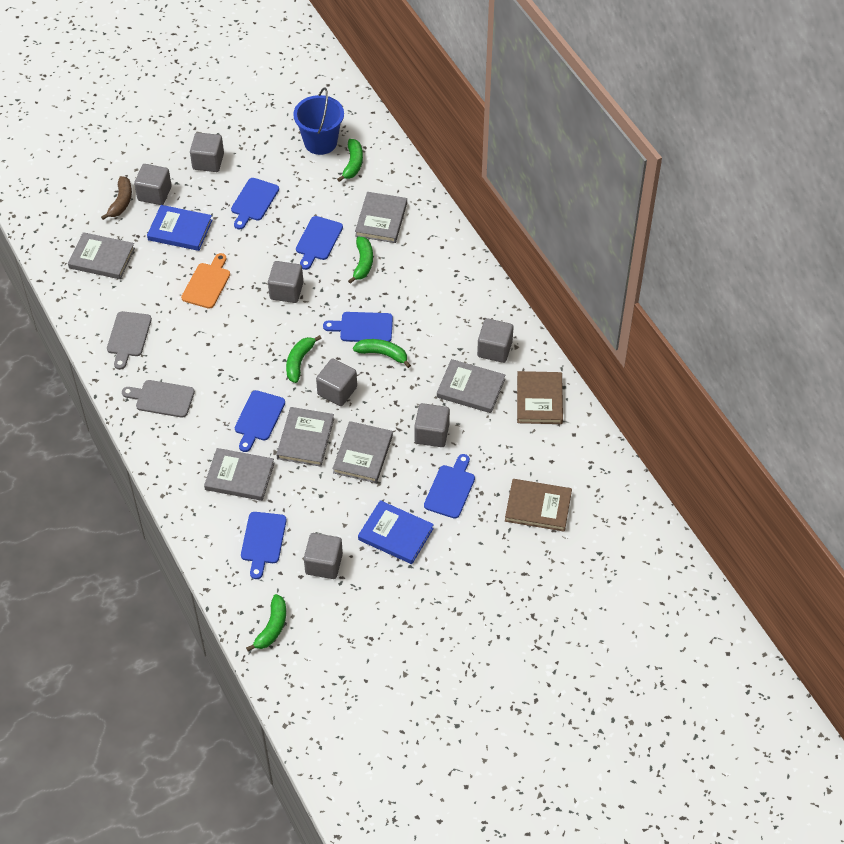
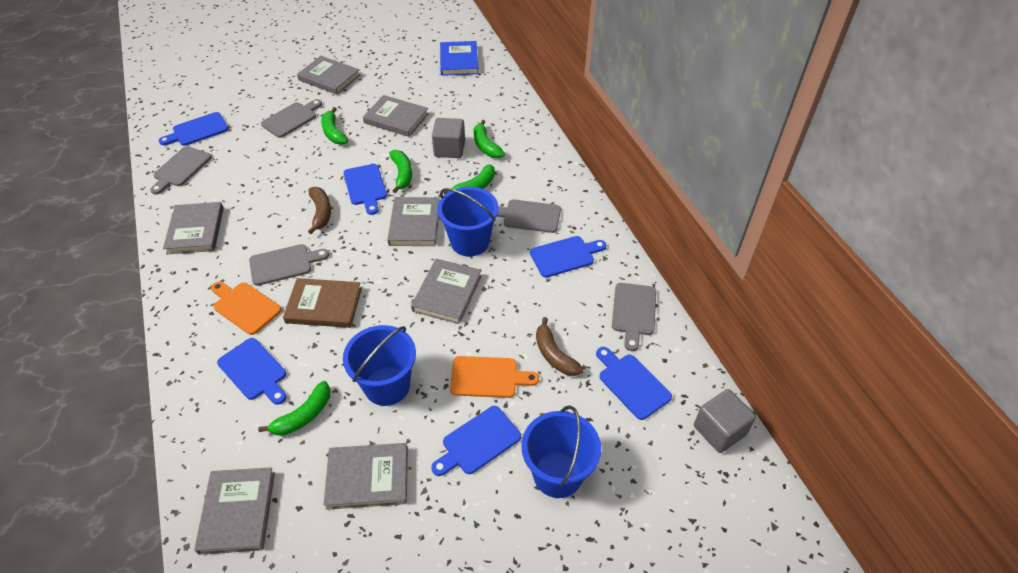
blue book: 2 -> 1
blue bucket: 1 -> 3
brown banana: 1 -> 2
brown book: 2 -> 1
grey book: 6 -> 7
grey cube: 7 -> 2
grey cutting board: 2 -> 5
orange cutting board: 1 -> 2

